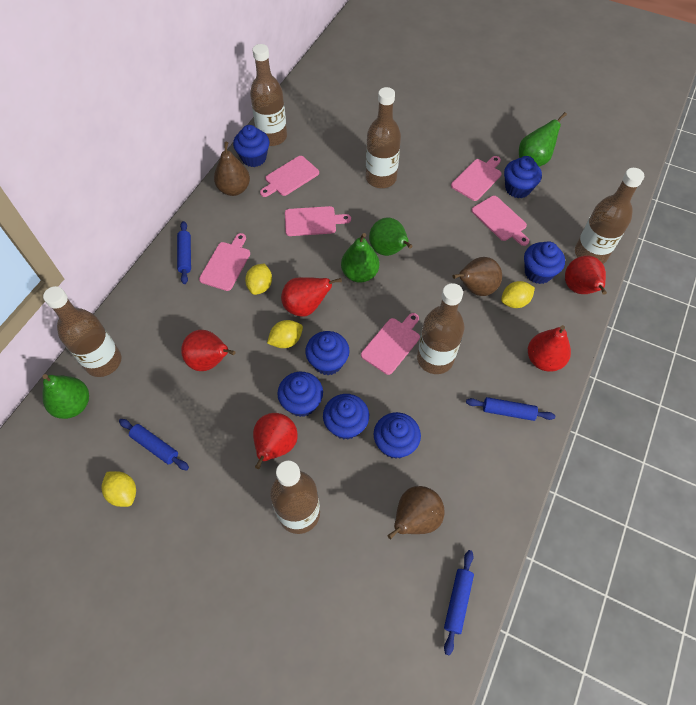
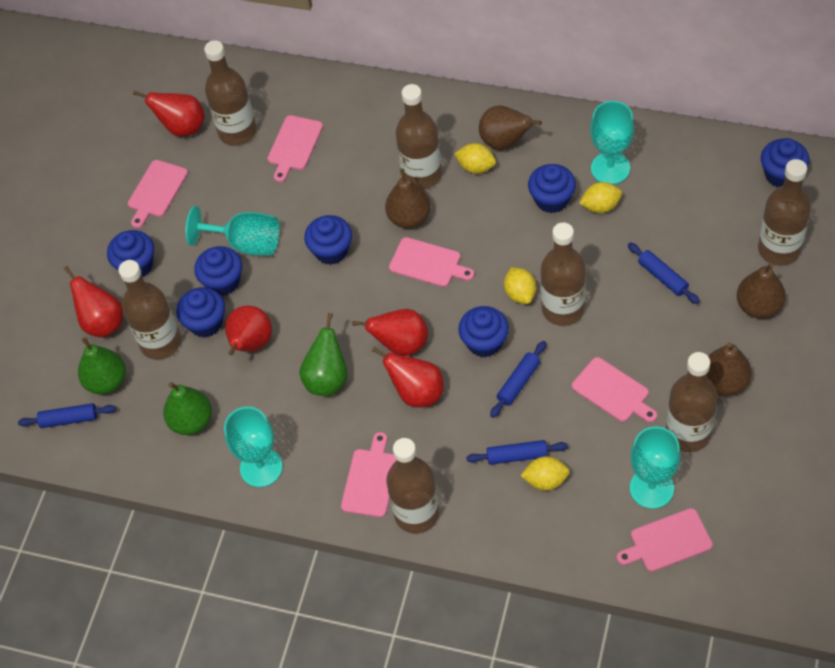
brown bottle: 6 -> 7
brown pear: 3 -> 4
green pear: 4 -> 3
turquoise goblet: 0 -> 4

